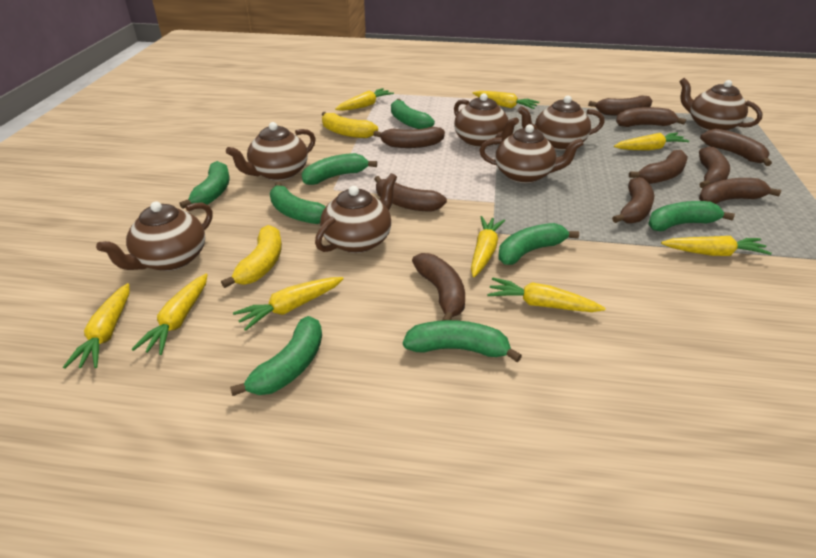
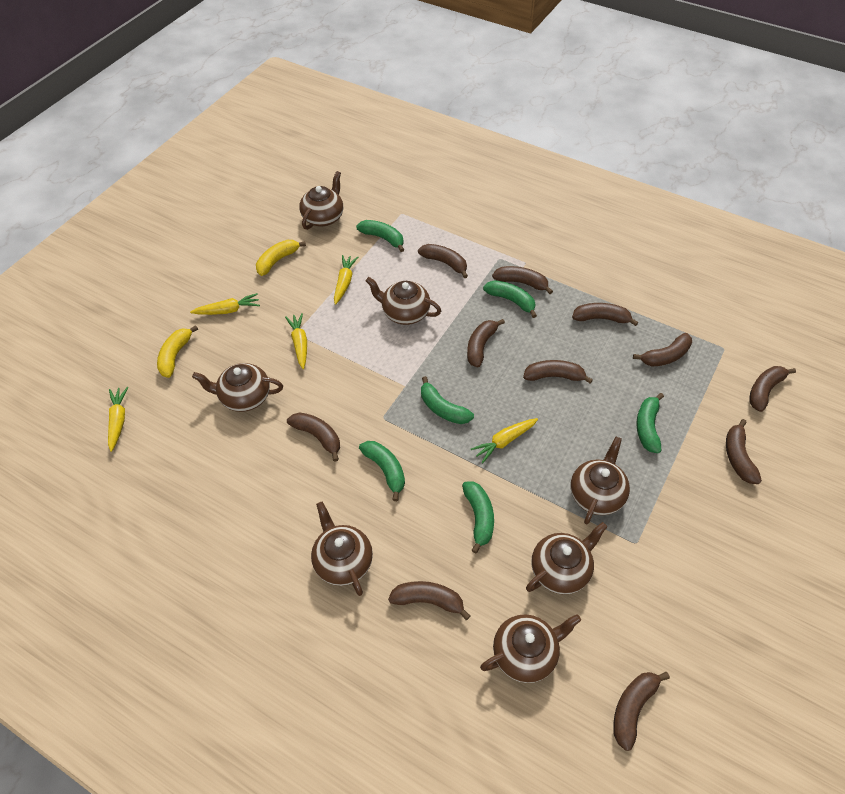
brown banana: 10 -> 11
green banana: 8 -> 6
yellow carrot: 9 -> 5

